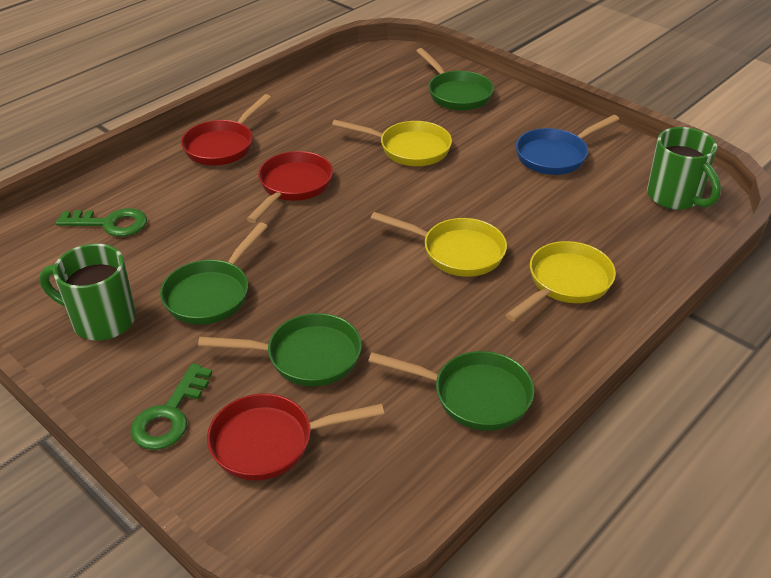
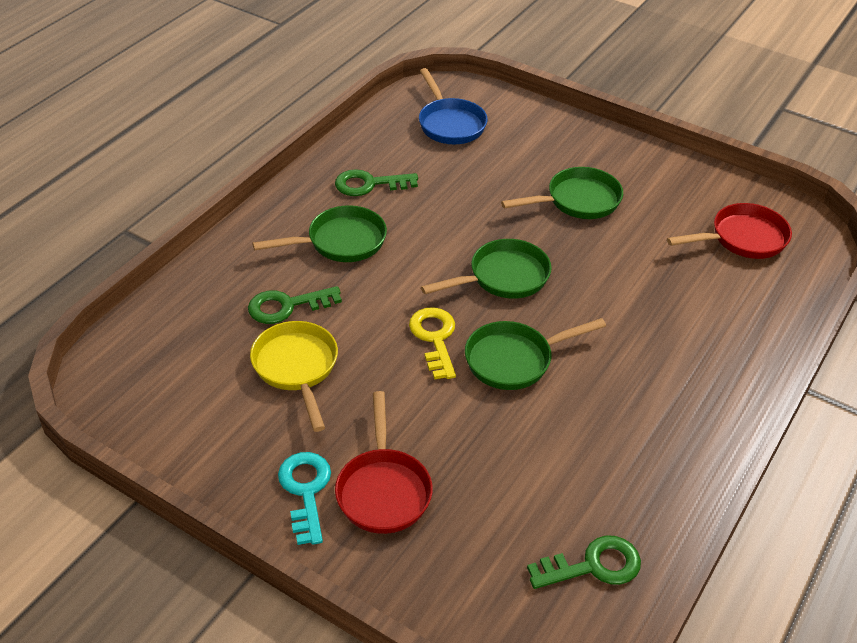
green key: 2 -> 3
green mug: 2 -> 0
red pan: 3 -> 2
turquoise key: 0 -> 1
yellow key: 0 -> 1
yellow pan: 3 -> 1

